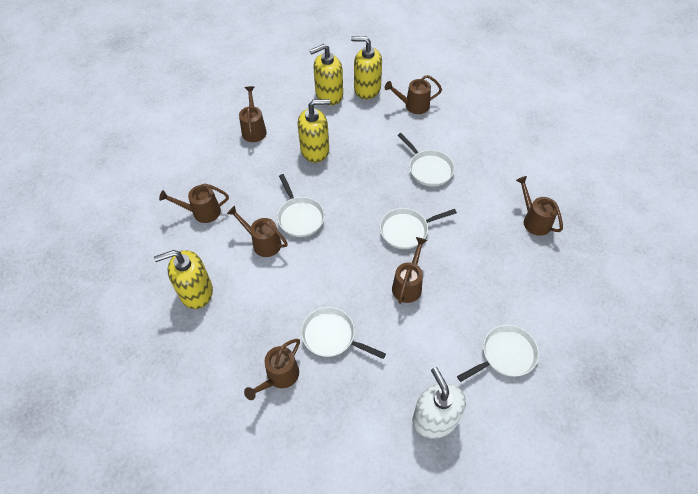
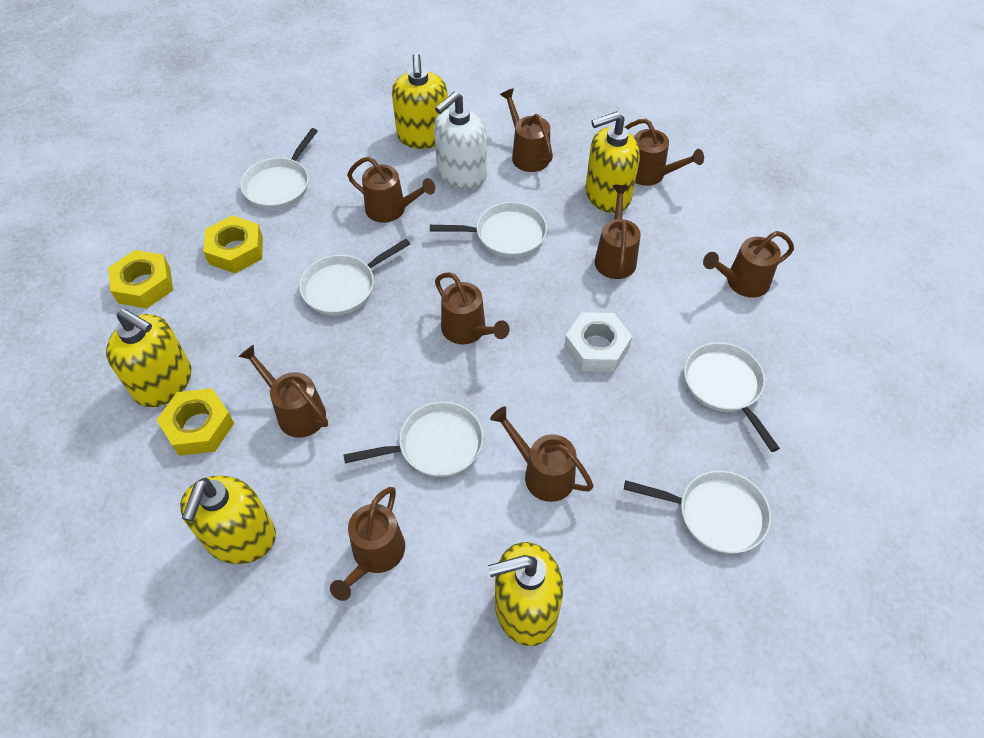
brown watering can: 7 -> 9
white nut: 0 -> 1
white pan: 5 -> 6
yellow nut: 0 -> 3
yellow soap dispenser: 4 -> 5

